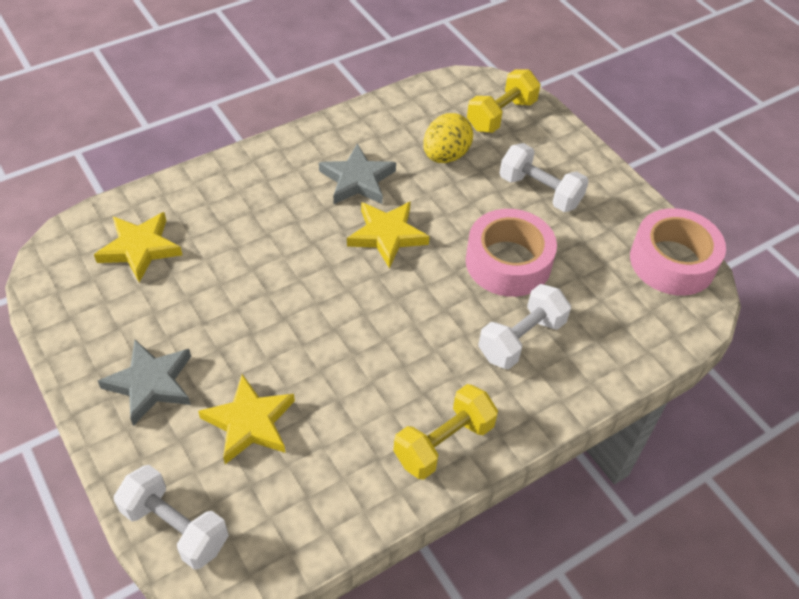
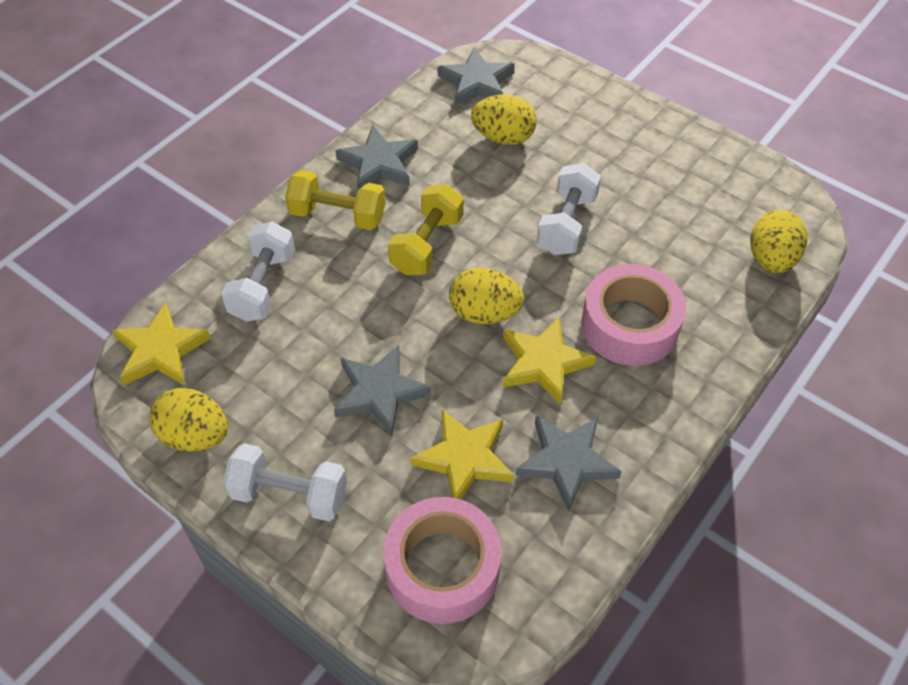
grey star: 2 -> 4
yellow egg: 1 -> 4

